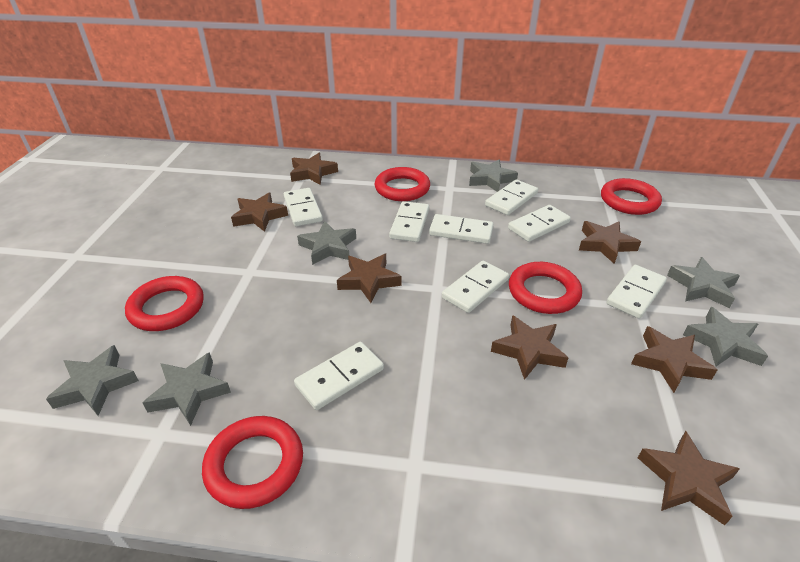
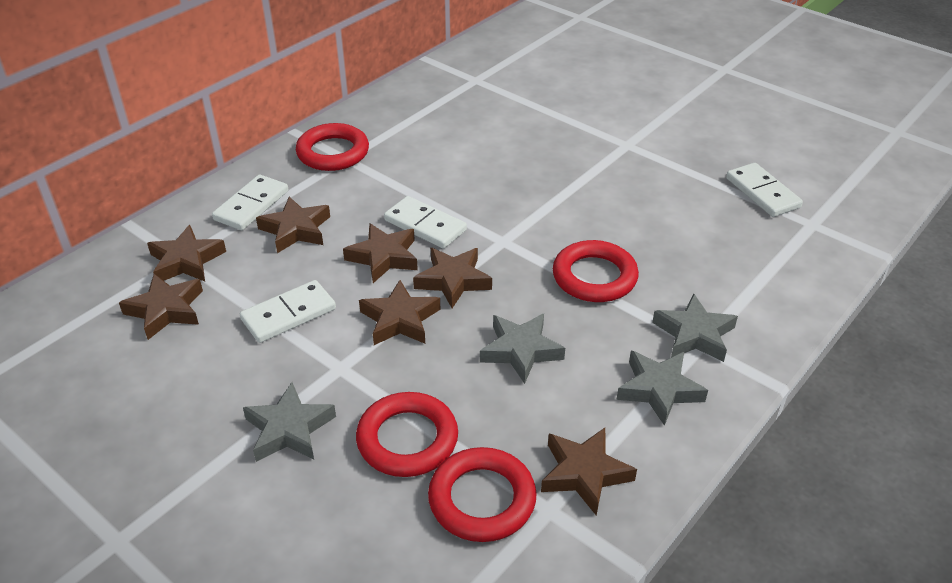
grey star: 6 -> 4
red ring: 5 -> 4
white domino: 8 -> 4

